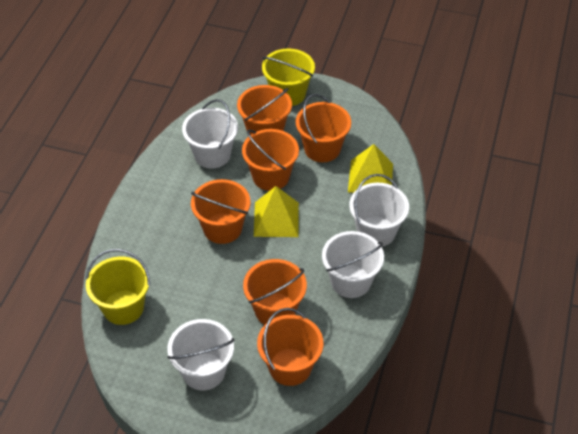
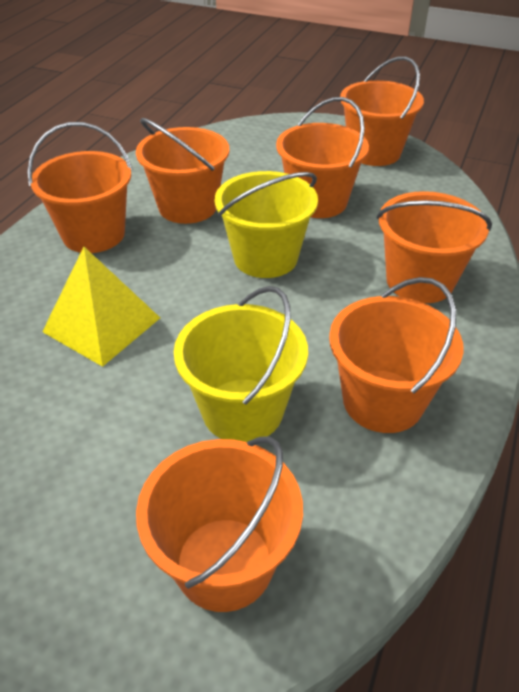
orange bucket: 6 -> 7
white bucket: 4 -> 0
yellow pyramid: 2 -> 1

